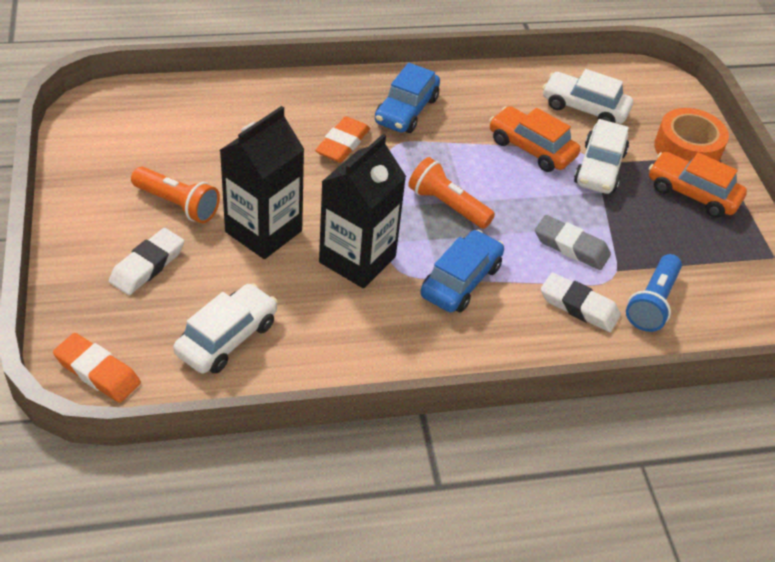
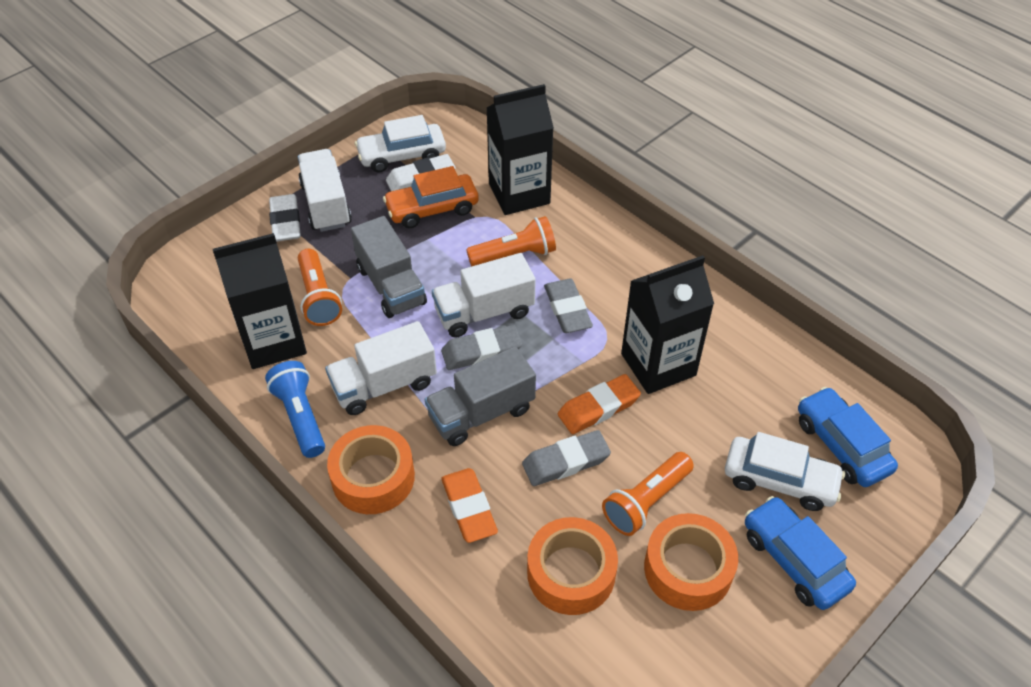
black carton: 2 -> 3
grey eraser: 1 -> 3
grey truck: 0 -> 2
orange car: 2 -> 1
orange flashlight: 2 -> 3
orange tape: 1 -> 3
white car: 3 -> 2
white truck: 0 -> 3

